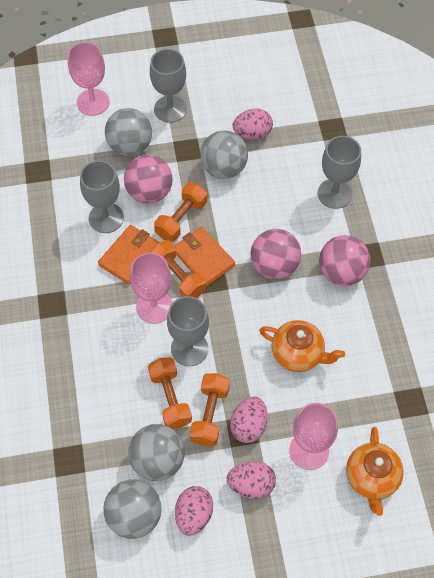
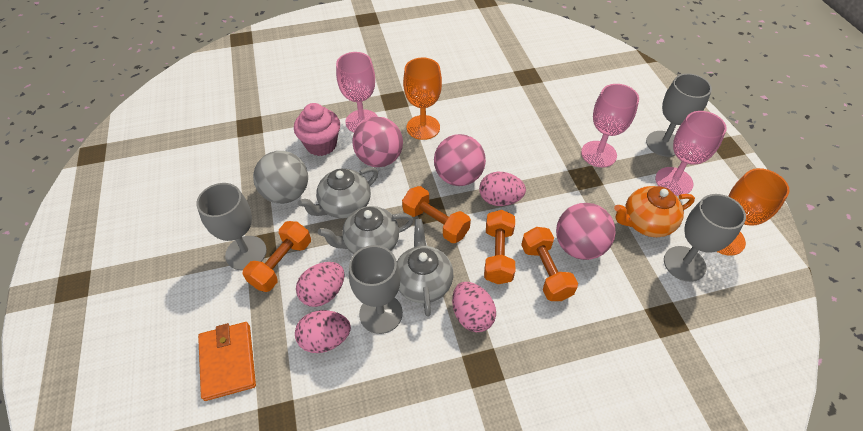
grey ball: 4 -> 1
grey teapot: 0 -> 3
orange goblet: 0 -> 2
orange teapot: 2 -> 1
orange wallet: 2 -> 1
pink cupcake: 0 -> 1

